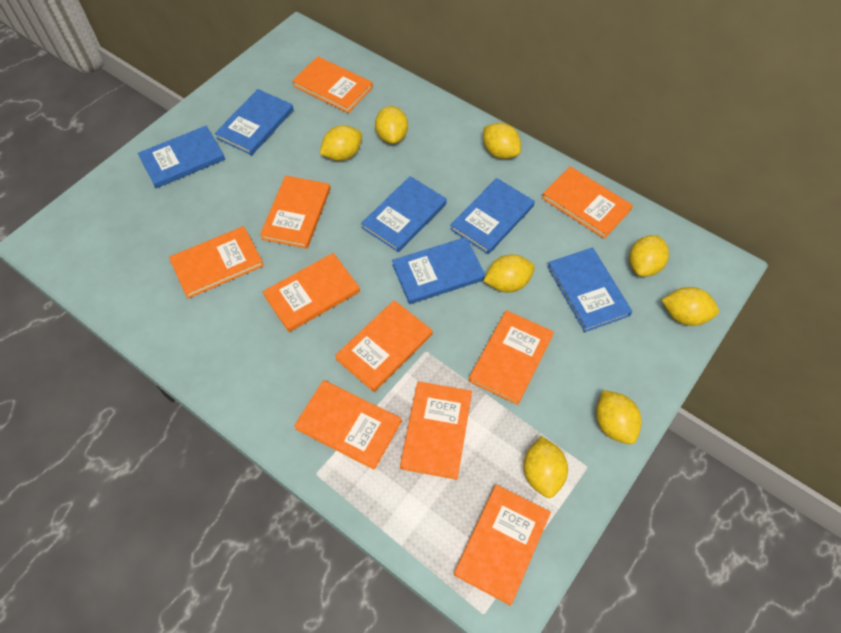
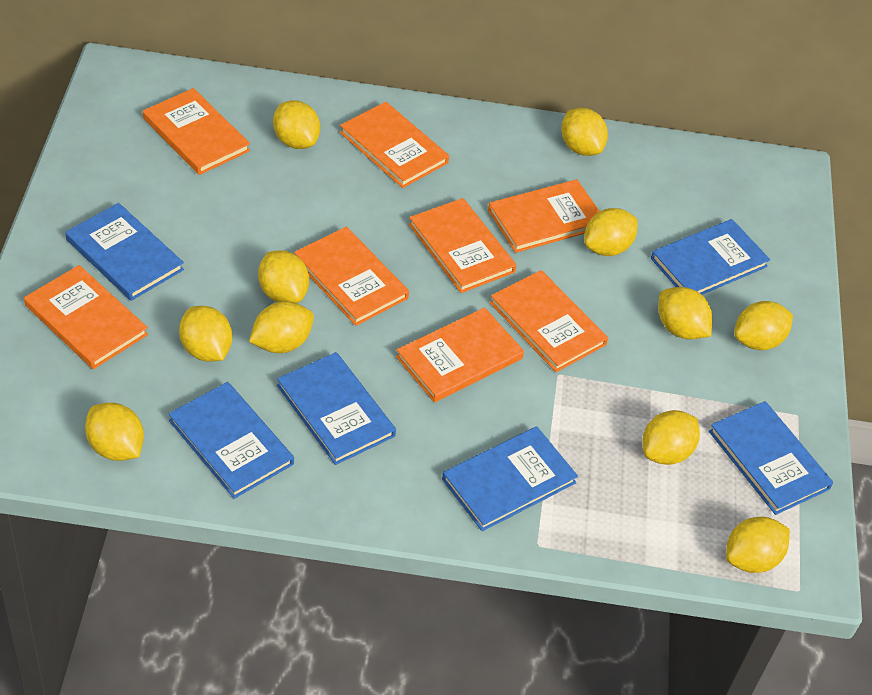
orange book: 10 -> 8
yellow lemon: 8 -> 11

